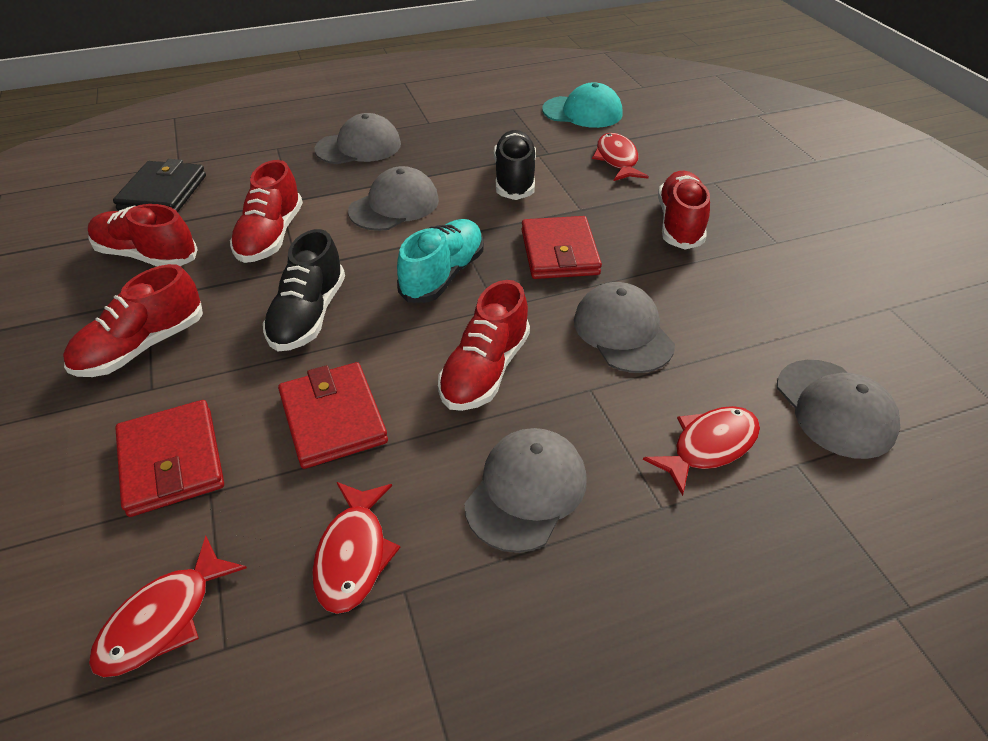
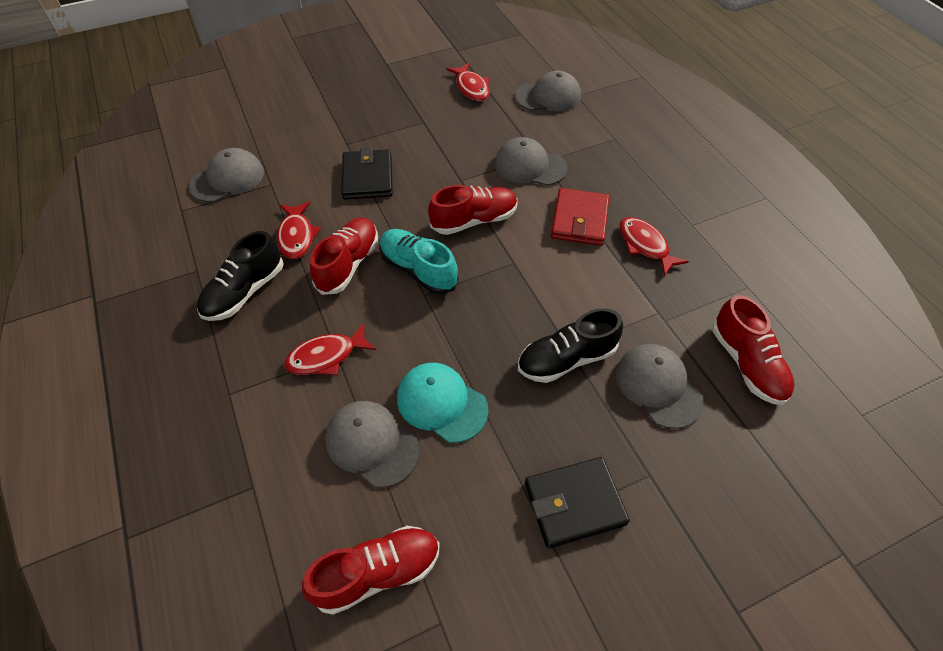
black wallet: 1 -> 2
red shoe: 5 -> 4
red wallet: 3 -> 1

